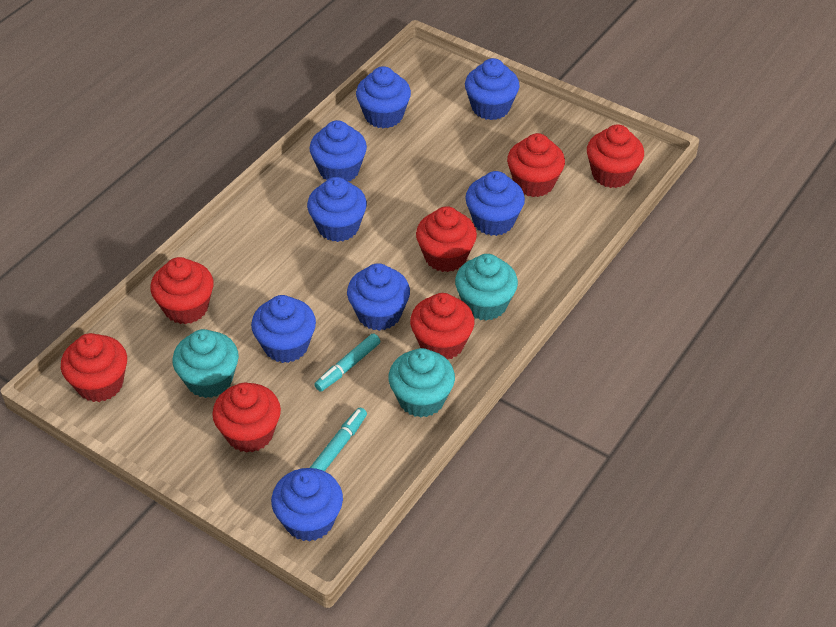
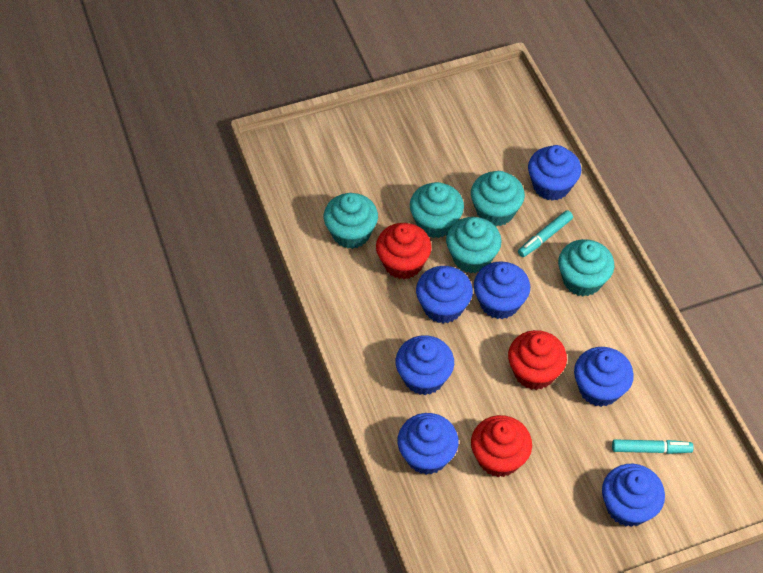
blue cupcake: 8 -> 7
red cupcake: 7 -> 3
turquoise cupcake: 3 -> 5

